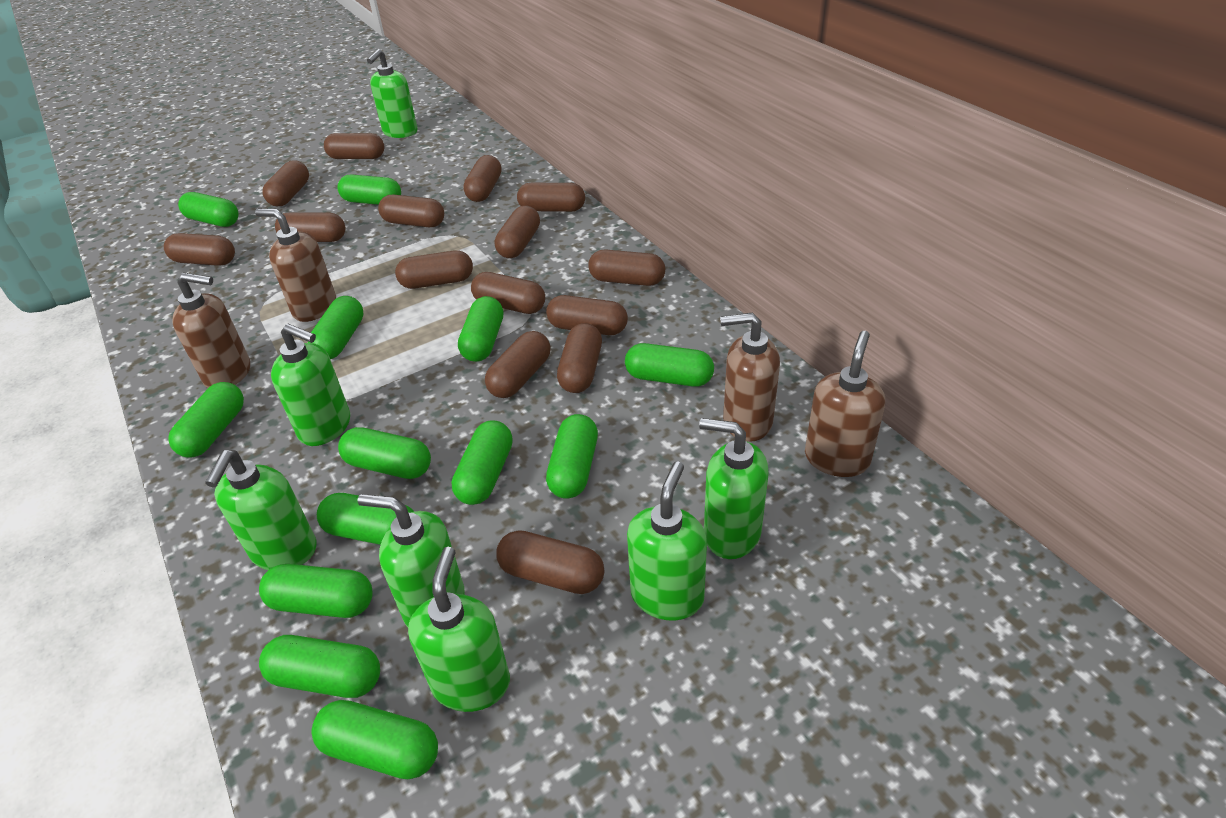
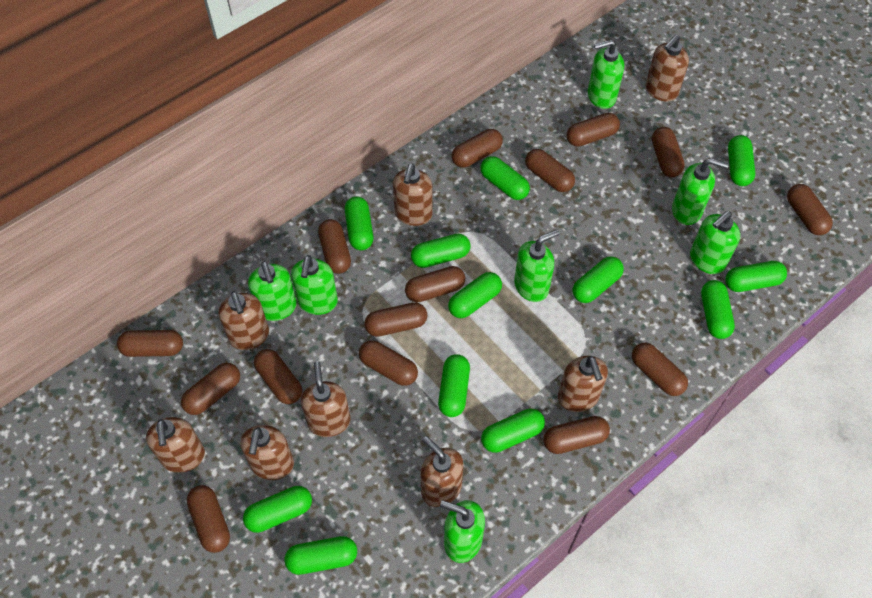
brown soap dispenser: 4 -> 8
green capsule: 13 -> 12

